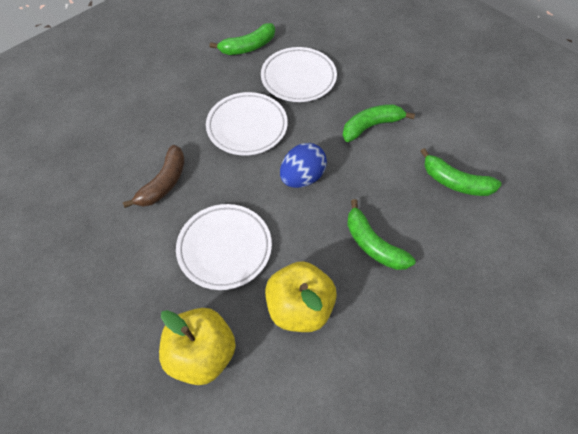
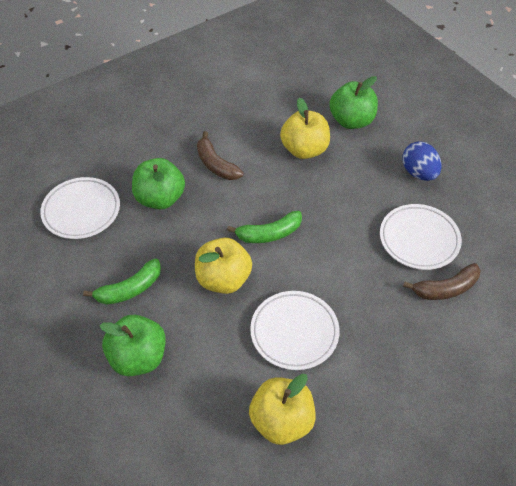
brown banana: 1 -> 2
green apple: 0 -> 3
green banana: 4 -> 2
yellow apple: 2 -> 3

